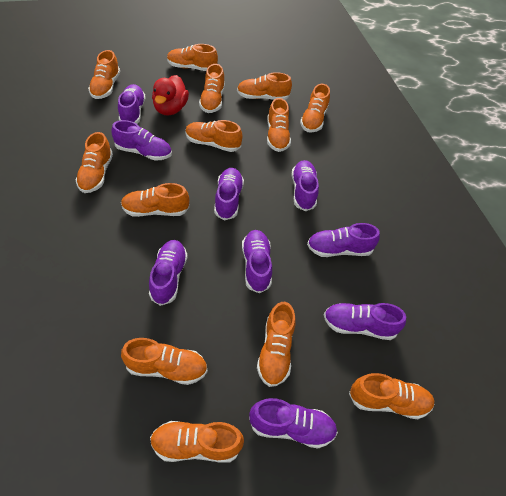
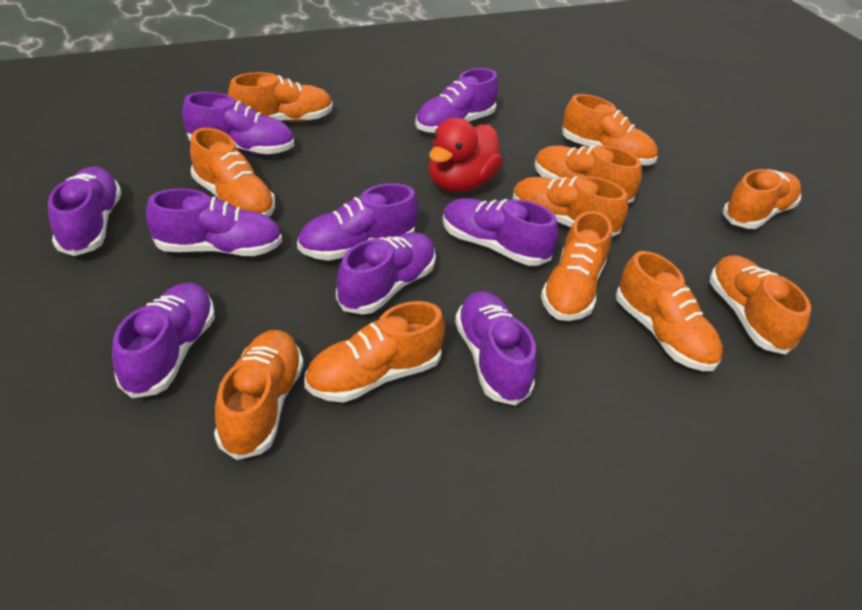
orange shoe: 13 -> 11

